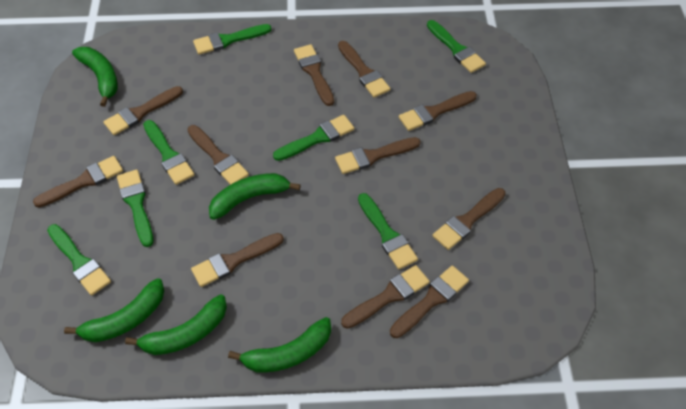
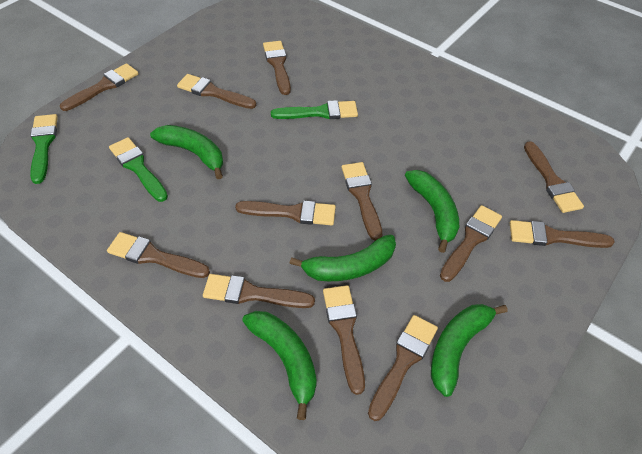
brown brush: 11 -> 12
green brush: 7 -> 3

